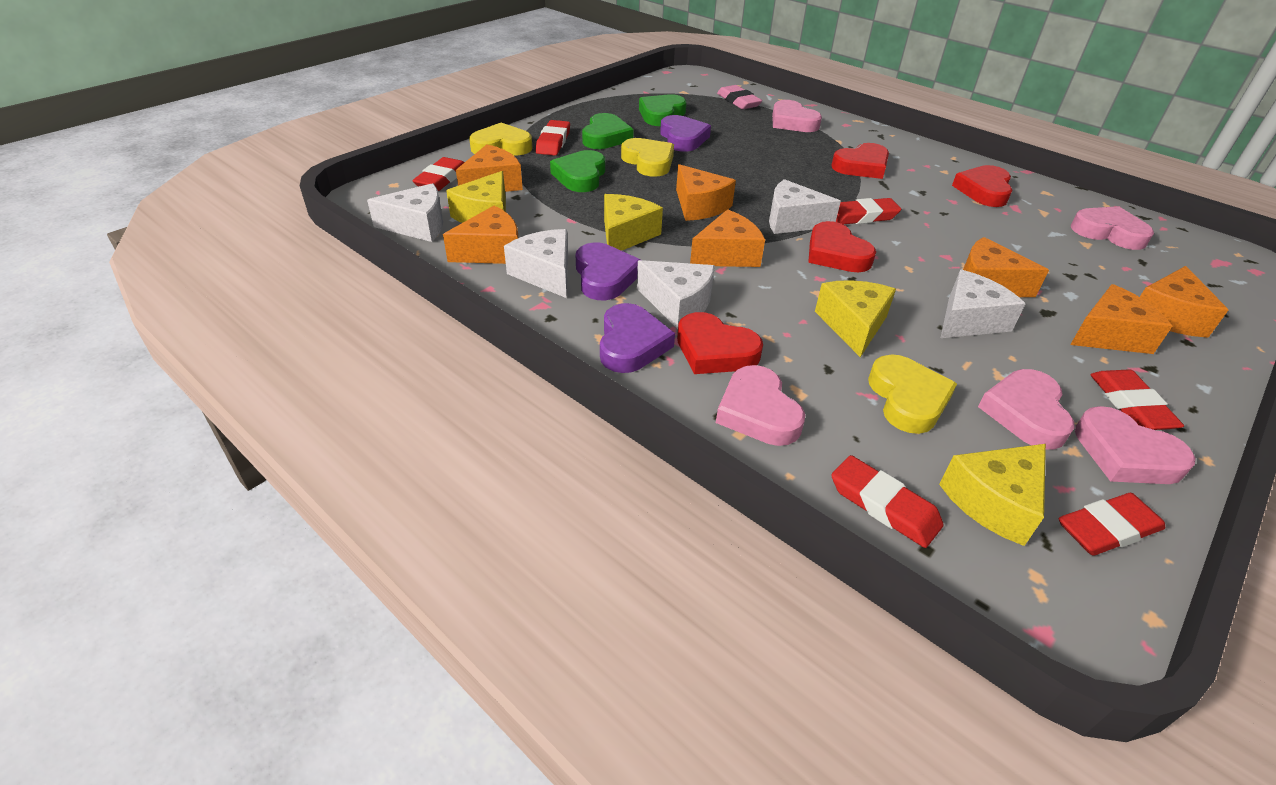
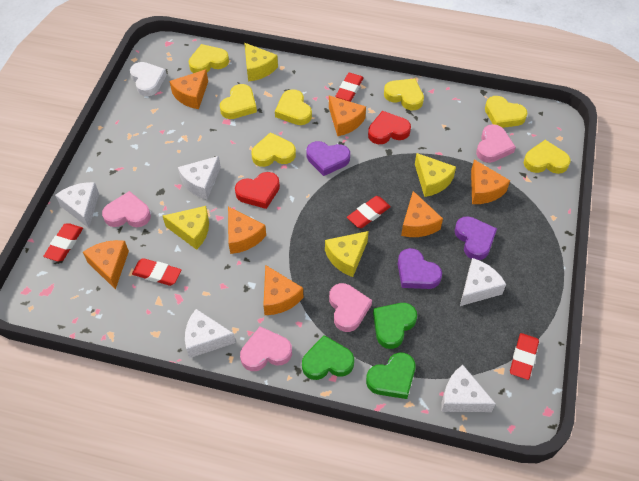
pink eraser: 1 -> 0
pink heart: 5 -> 4
red eraser: 6 -> 5
red heart: 4 -> 2
white heart: 0 -> 1
yellow heart: 3 -> 7

